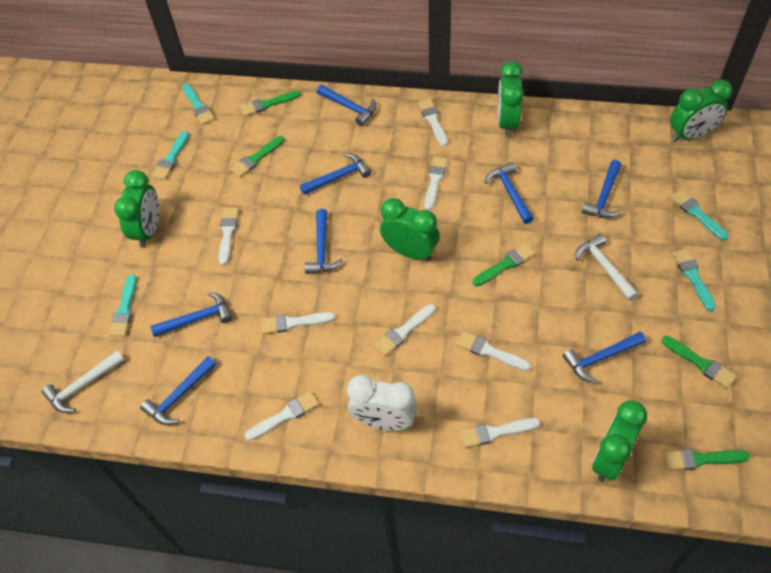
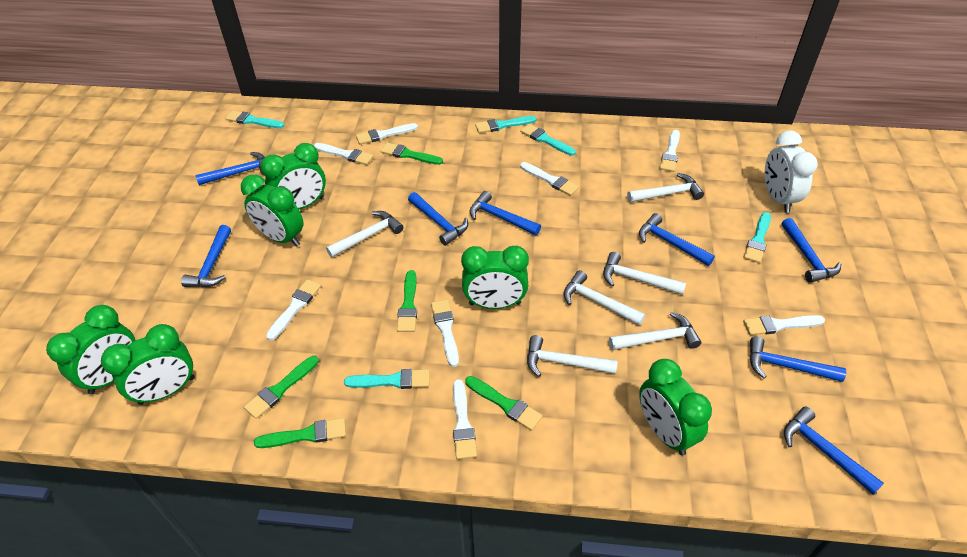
green clock: 5 -> 6
white hammer: 2 -> 6

